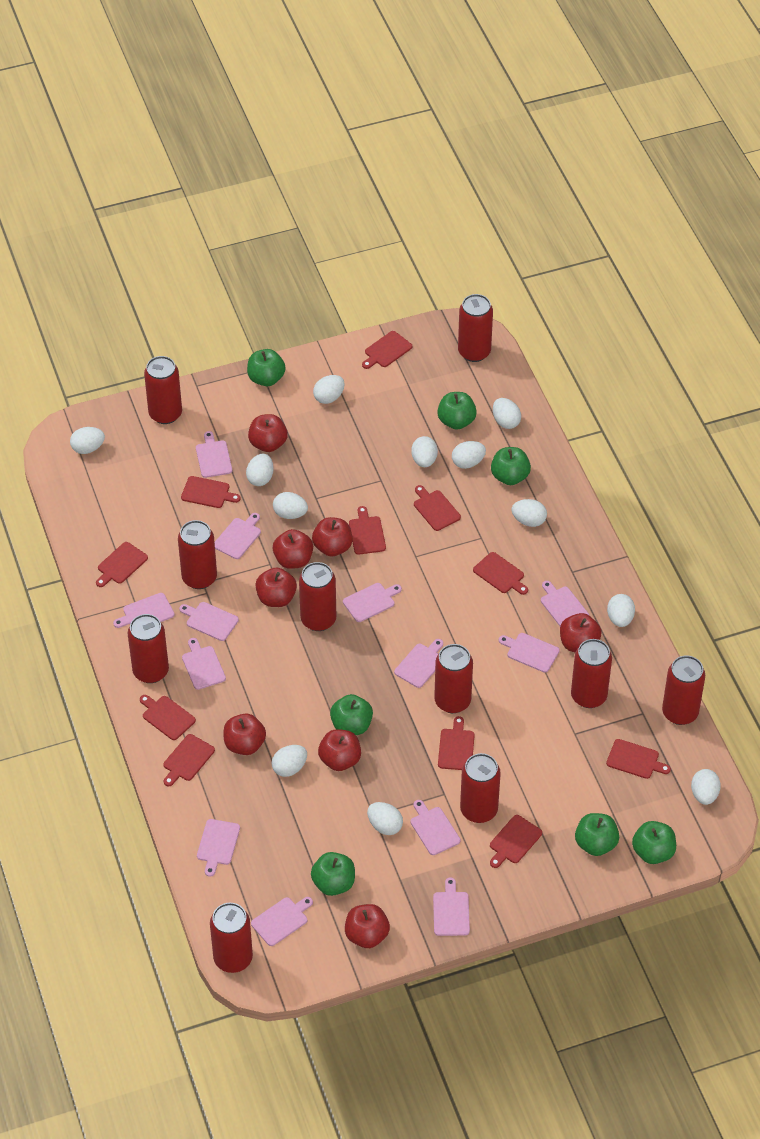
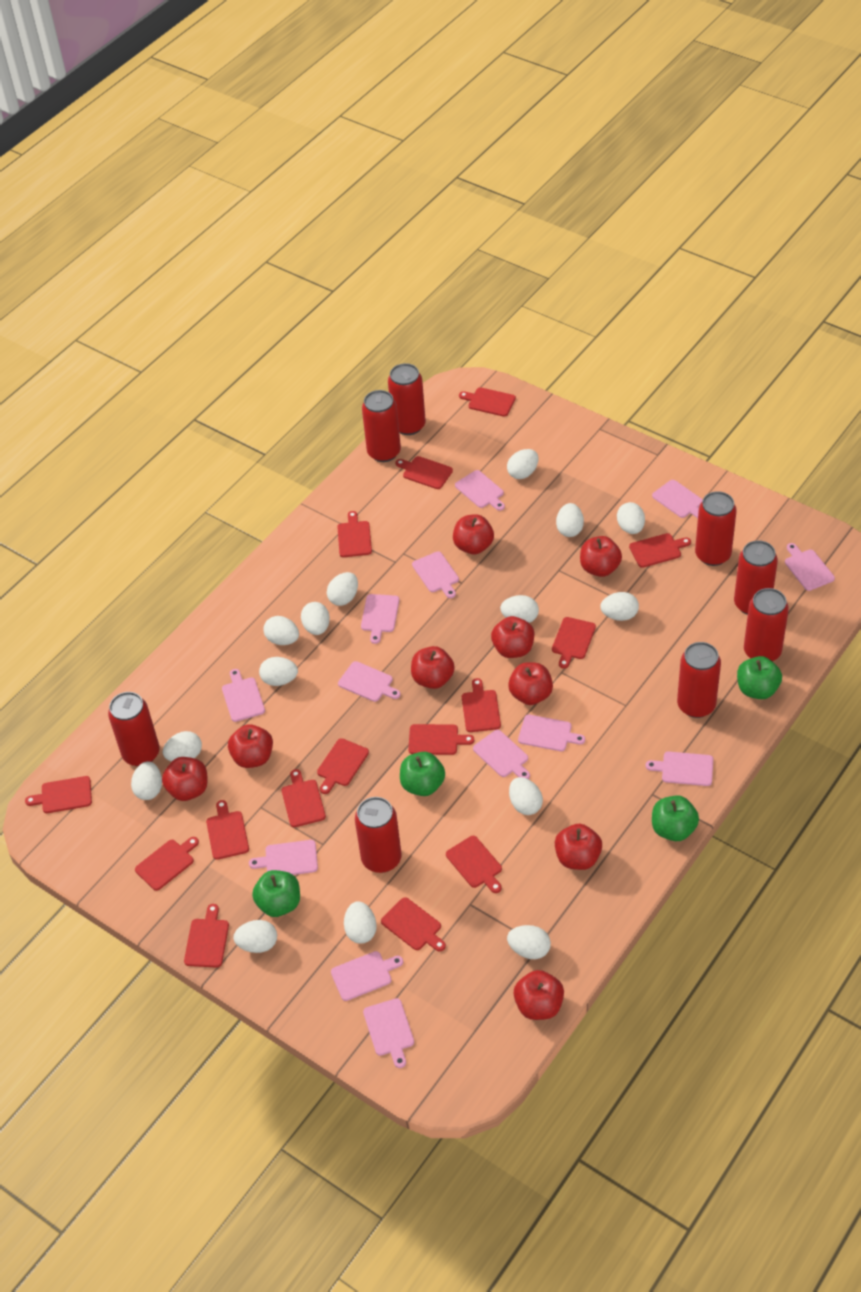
green apple: 7 -> 4
red apple: 8 -> 9
red can: 10 -> 8
red cutting board: 11 -> 15
white egg: 12 -> 15

